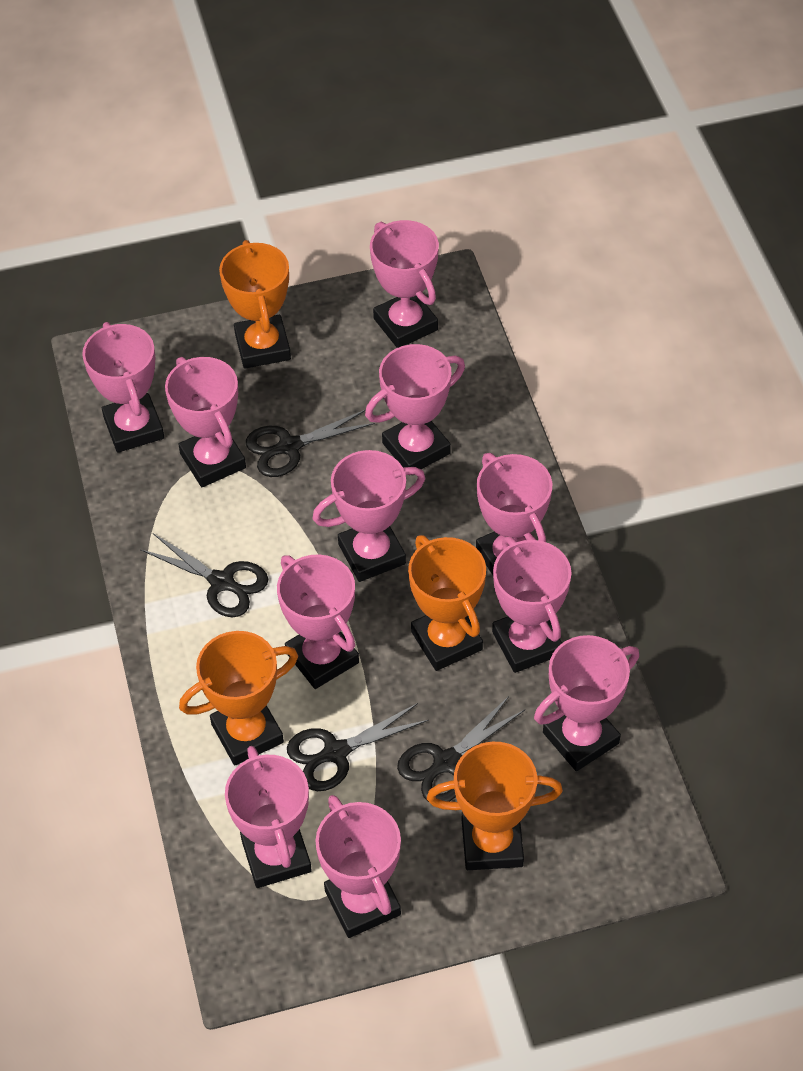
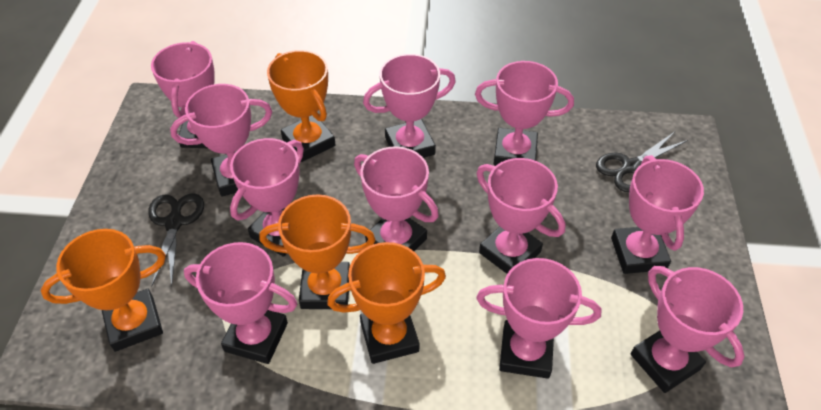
black scissors: 4 -> 2

